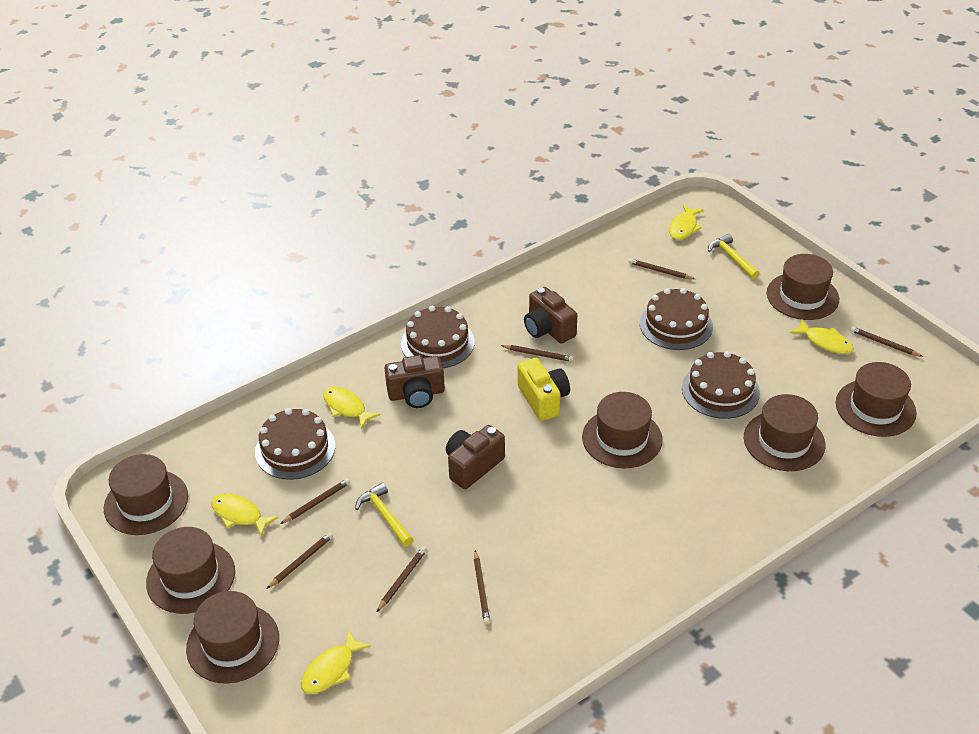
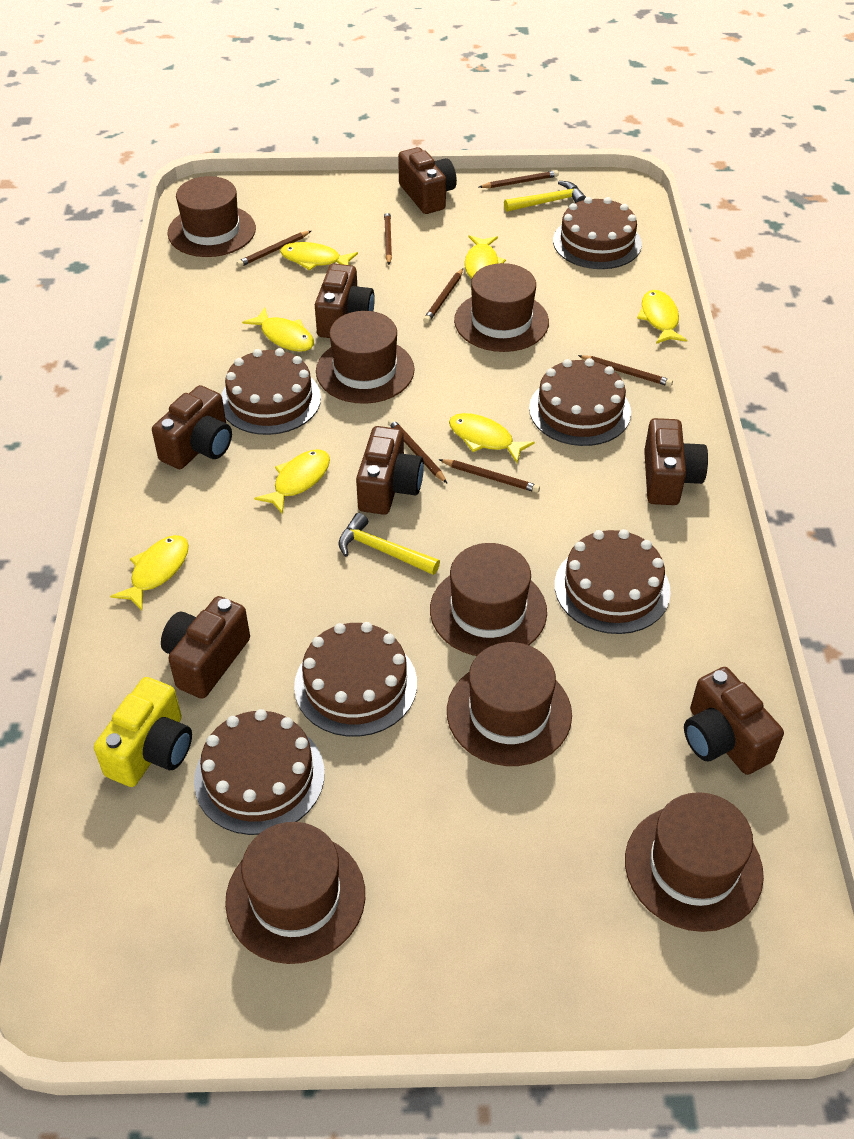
brown cake: 4 -> 6
brown camera: 3 -> 7
yellow fish: 5 -> 7

